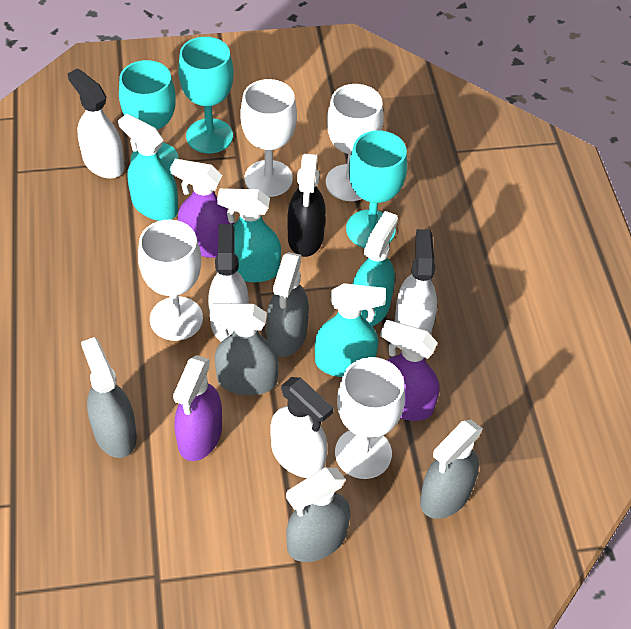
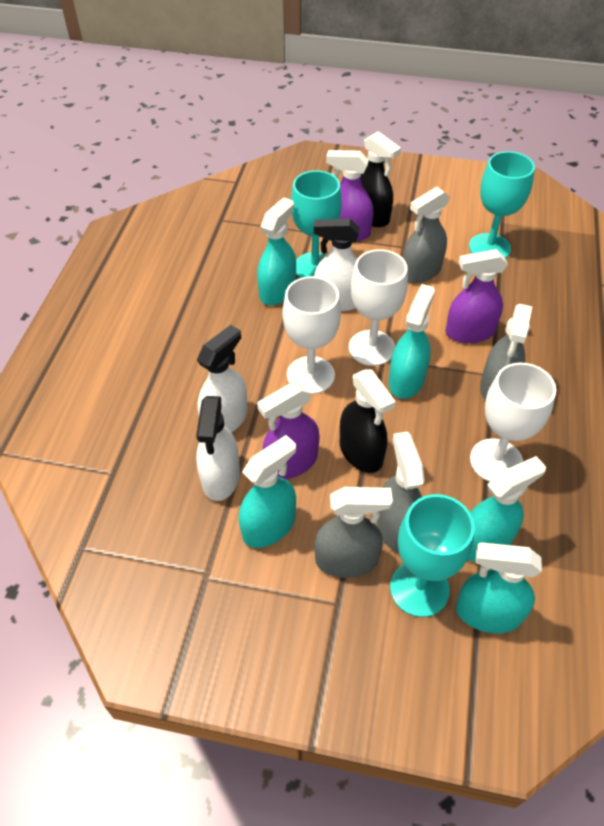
black spray bottle: 1 -> 2
grey spray bottle: 5 -> 4
turquoise spray bottle: 4 -> 5
white goblet: 4 -> 3
white spray bottle: 4 -> 3

